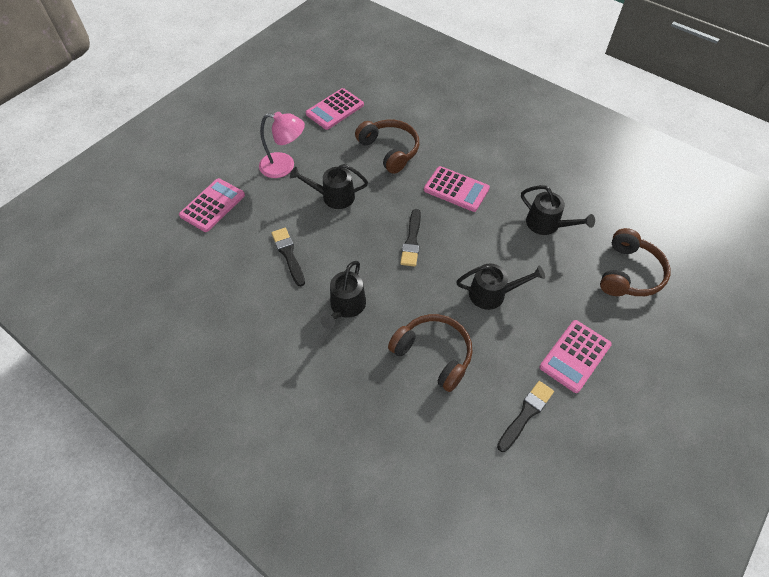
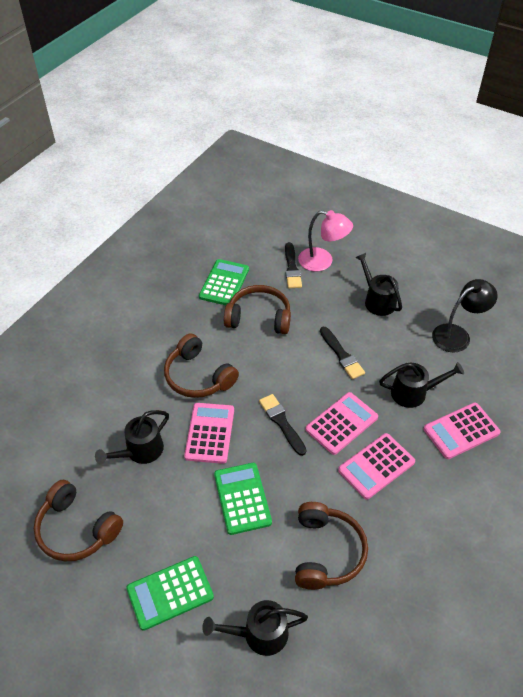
black lamp: 0 -> 1
brown headphones: 3 -> 4
green calculator: 0 -> 3

